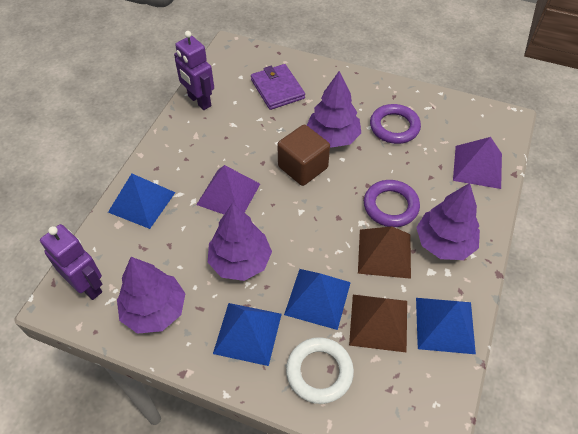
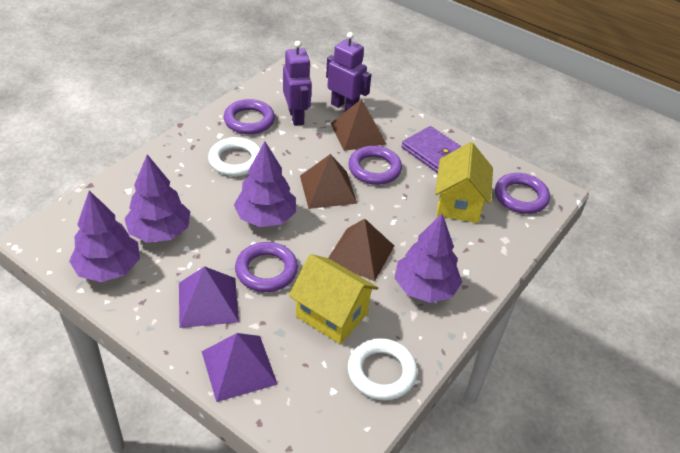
blue pyramid: 4 -> 0
brown cube: 1 -> 0
brown pyramid: 2 -> 3
purple ring: 2 -> 4
white ring: 1 -> 2
yellow house: 0 -> 2

